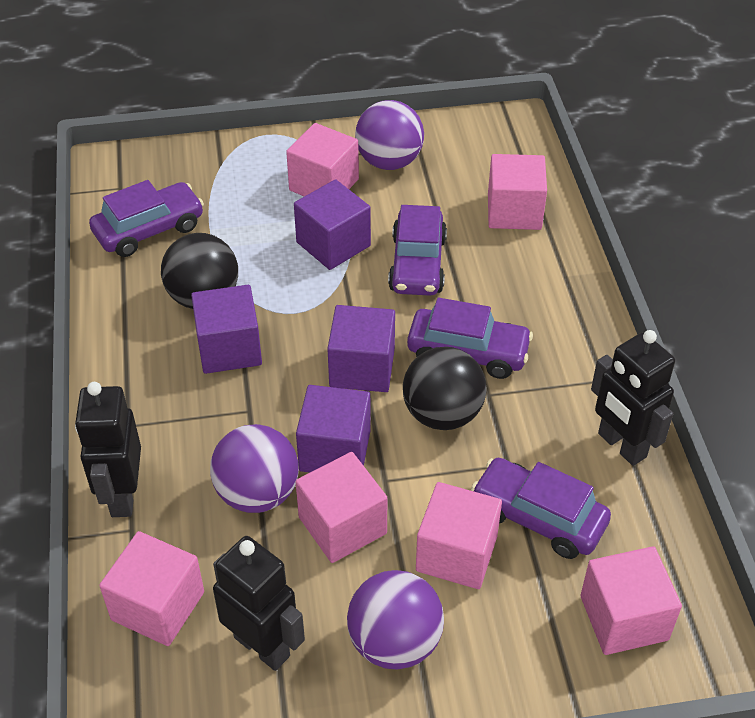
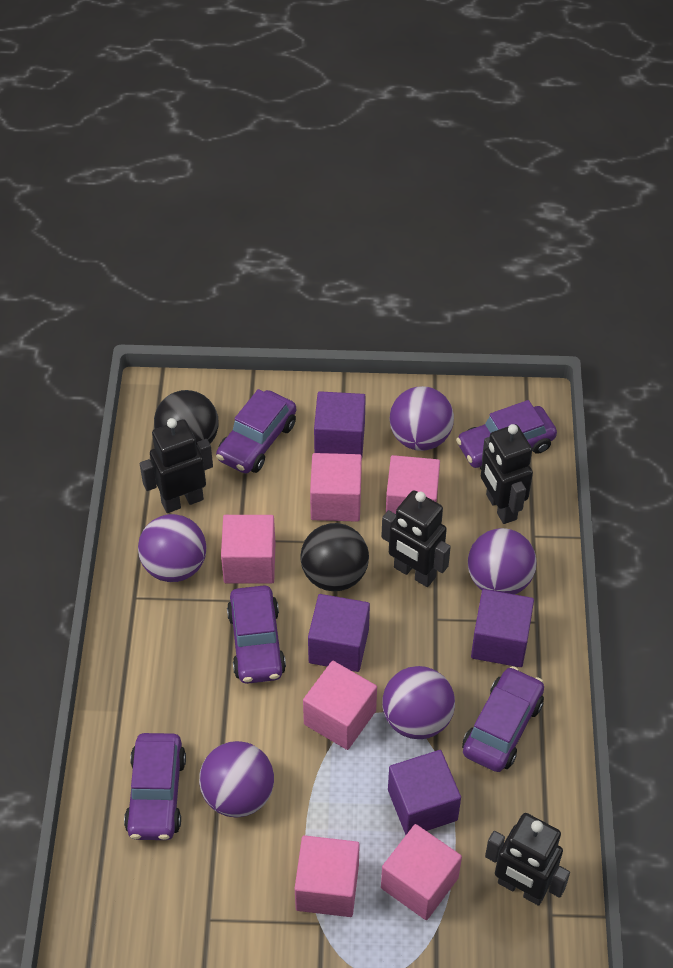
black robot: 3 -> 4
purple ball: 3 -> 5
purple car: 4 -> 5

